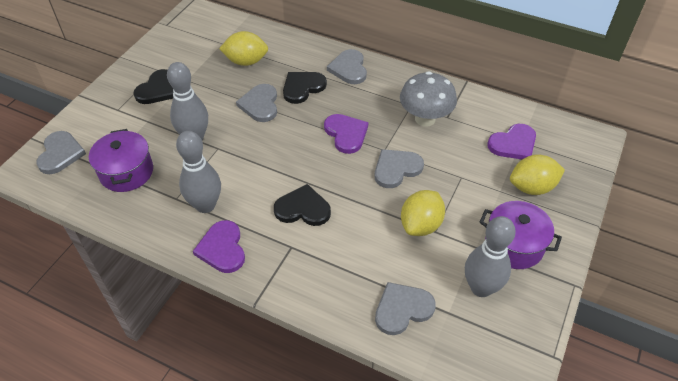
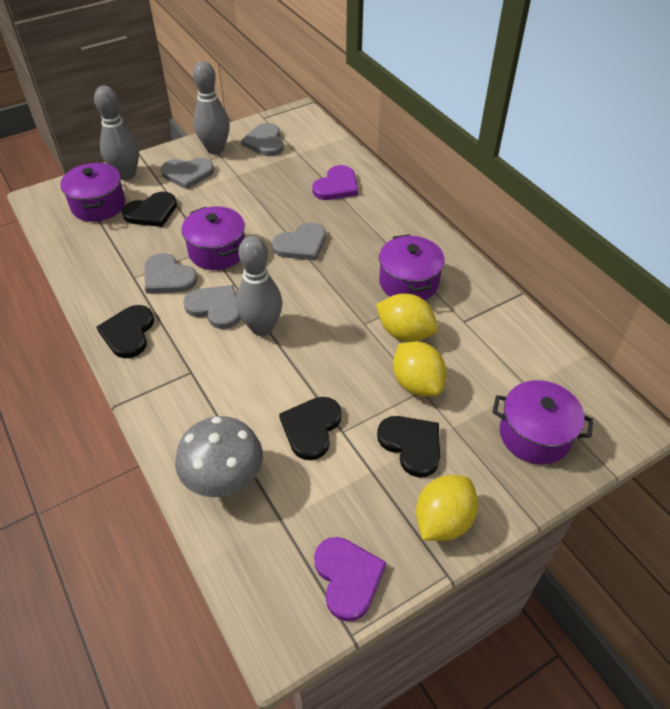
black heart: 3 -> 4
purple heart: 3 -> 2
purple pot: 2 -> 4

